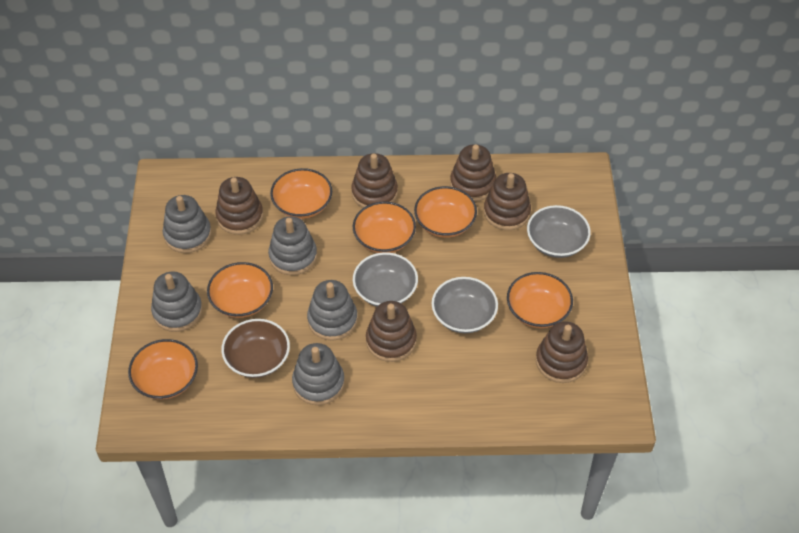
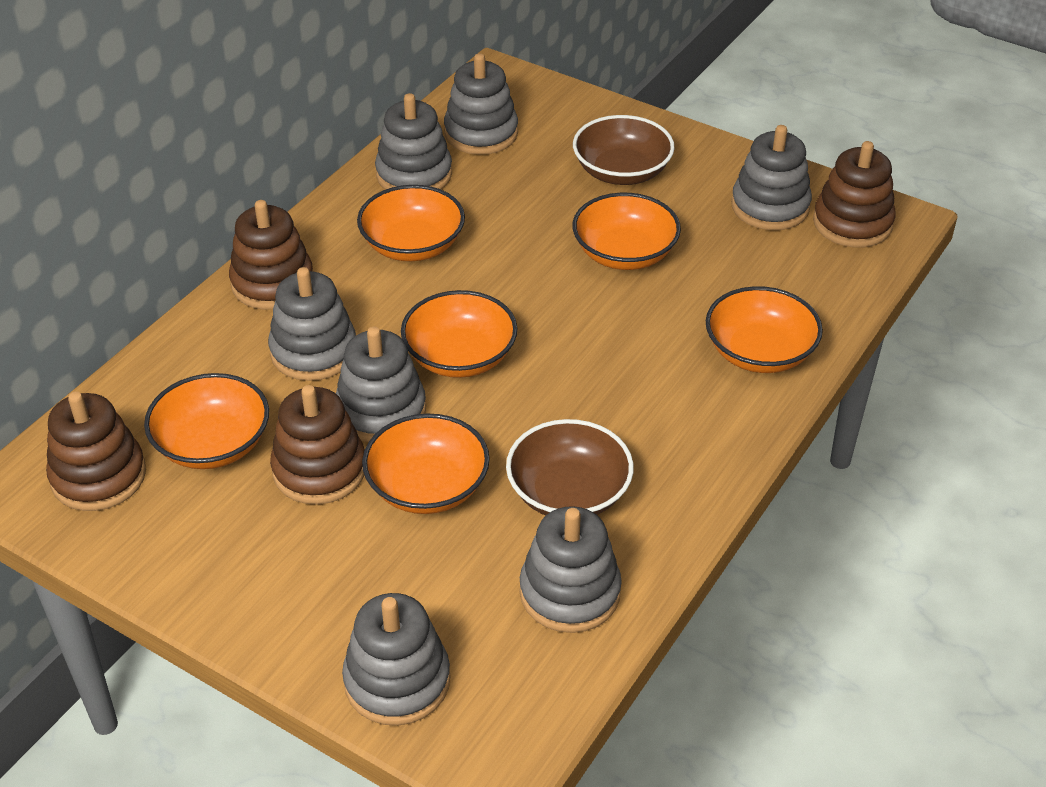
brown bowl: 1 -> 2
brown stacking toy: 6 -> 4
grey bowl: 3 -> 0
grey stacking toy: 5 -> 7

